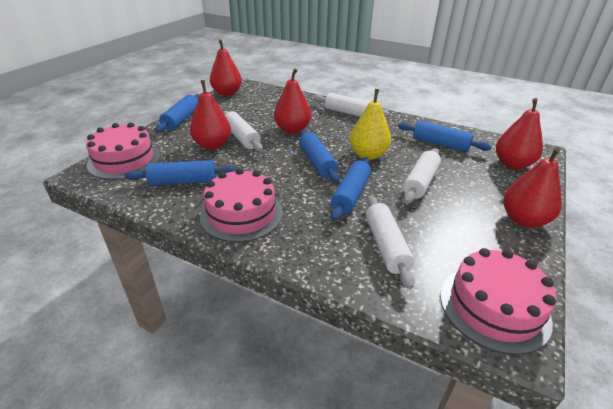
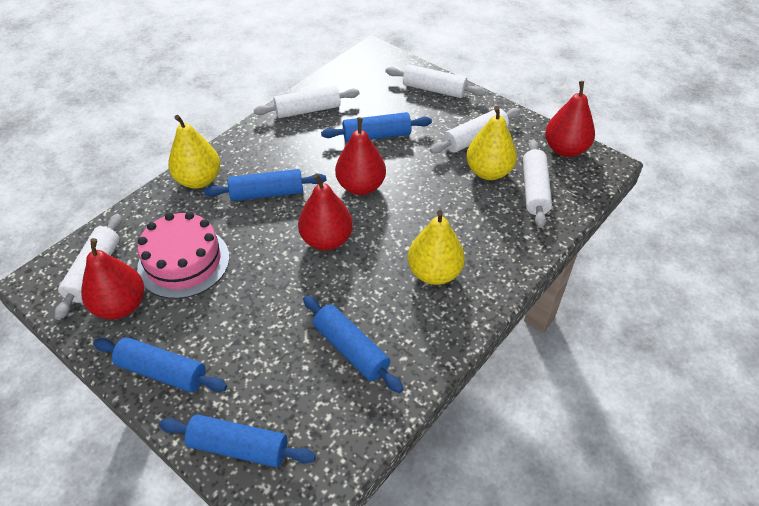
pink cake: 3 -> 1
red pear: 5 -> 4
white rolling pin: 4 -> 5
yellow pear: 1 -> 3

